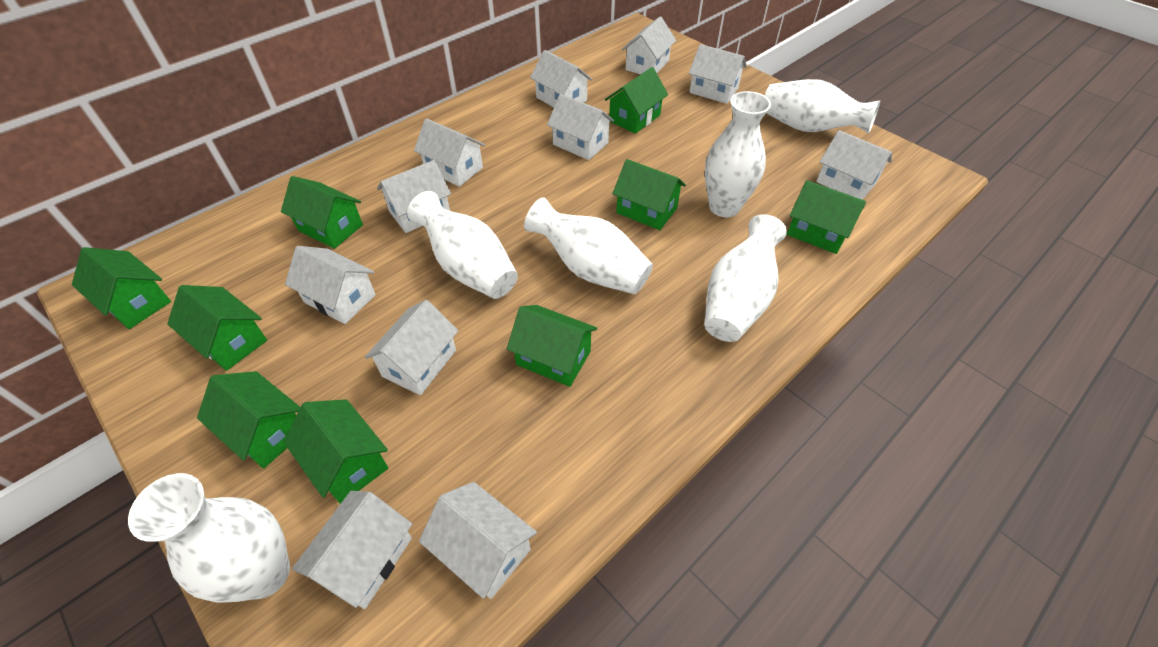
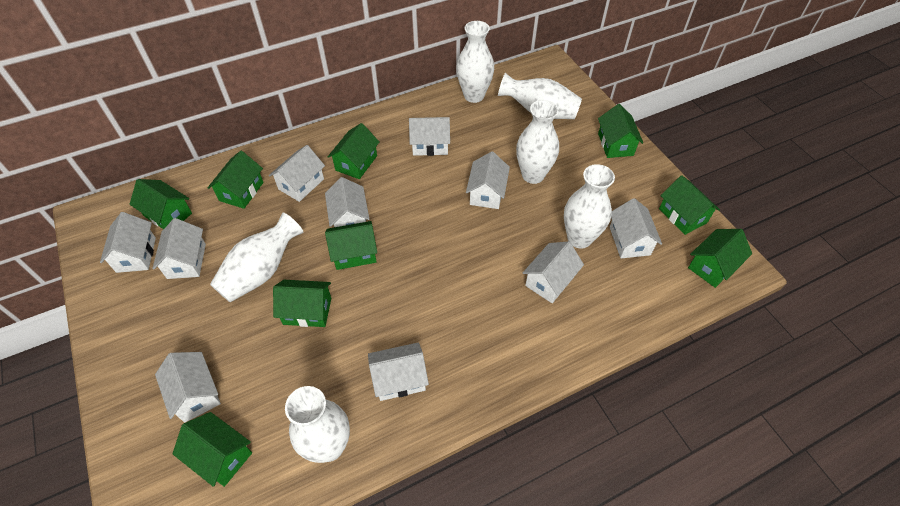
white house: 11 -> 10

